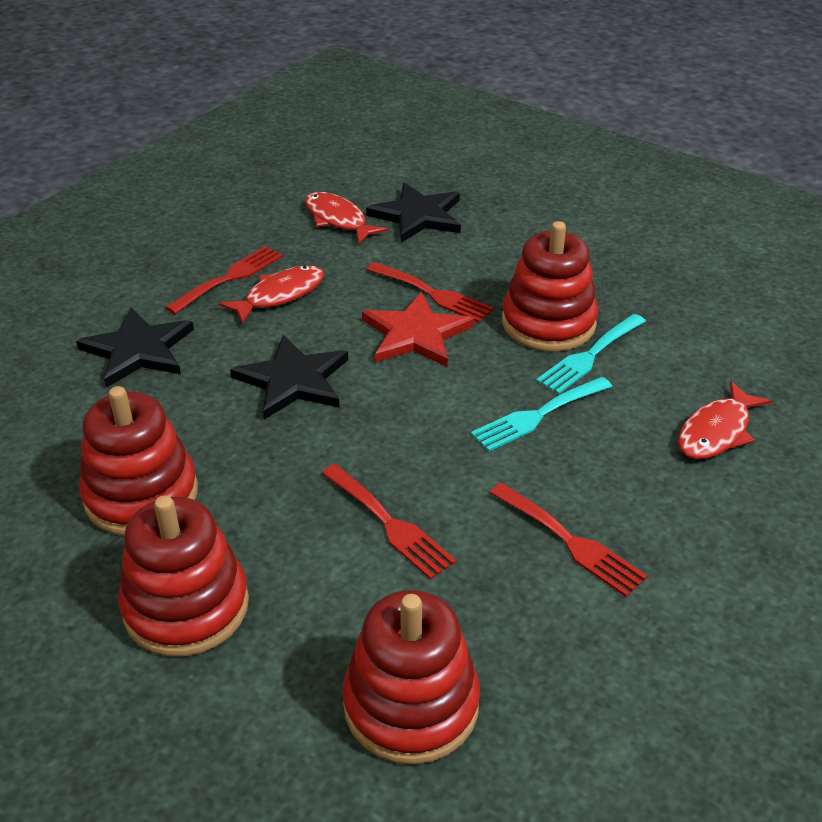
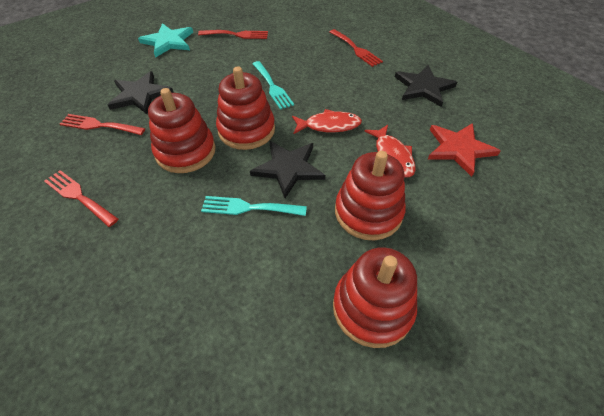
red fish: 3 -> 2
turquoise star: 0 -> 1

